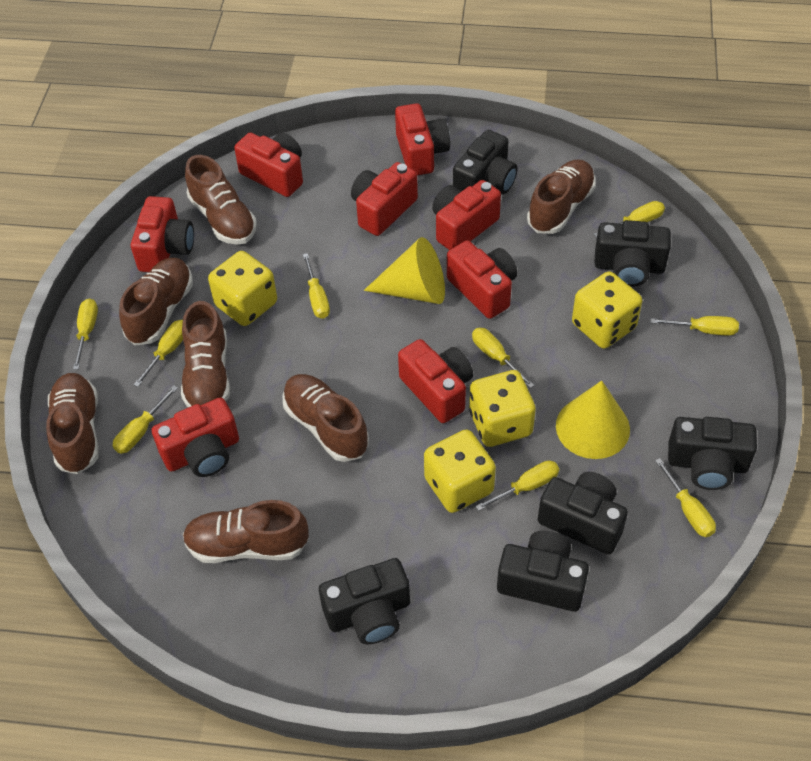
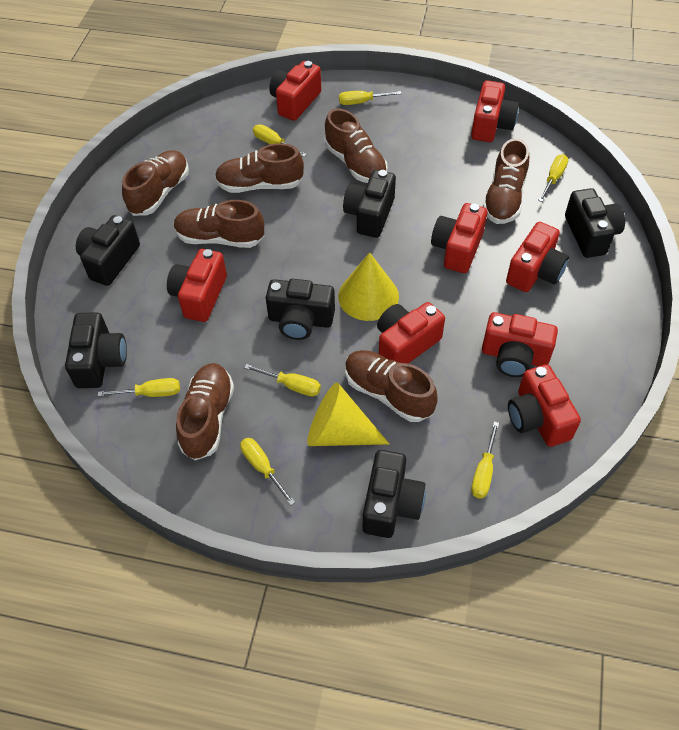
yellow dice: 4 -> 0
yellow screwdriver: 9 -> 7

